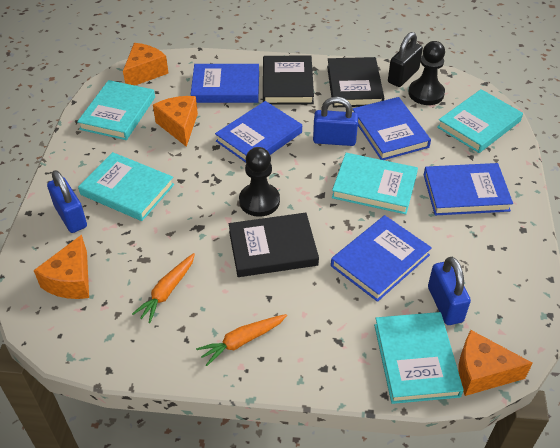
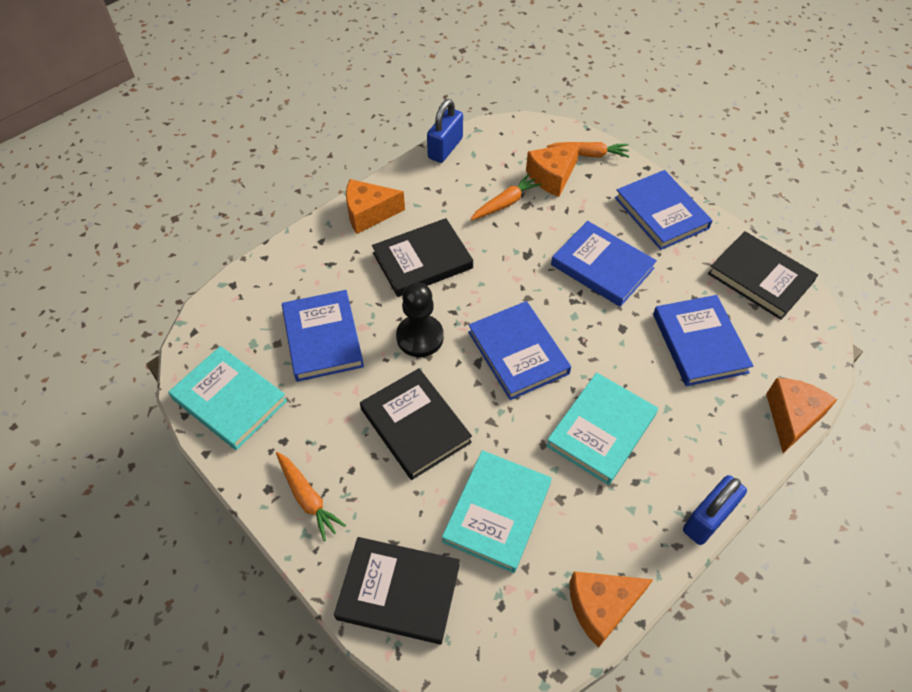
black book: 3 -> 4
black padlock: 1 -> 0
black pawn: 2 -> 1
blue padlock: 3 -> 2
orange carrot: 2 -> 3
turquoise book: 5 -> 3

